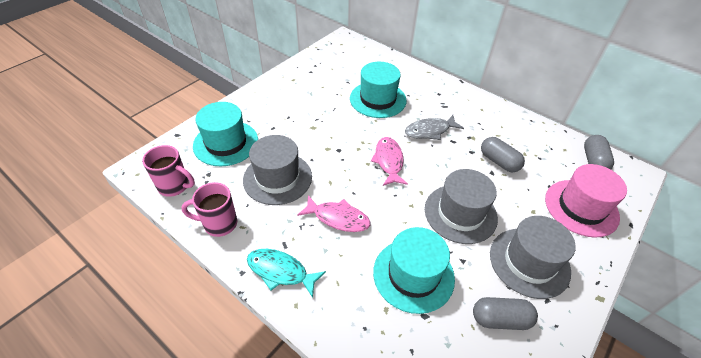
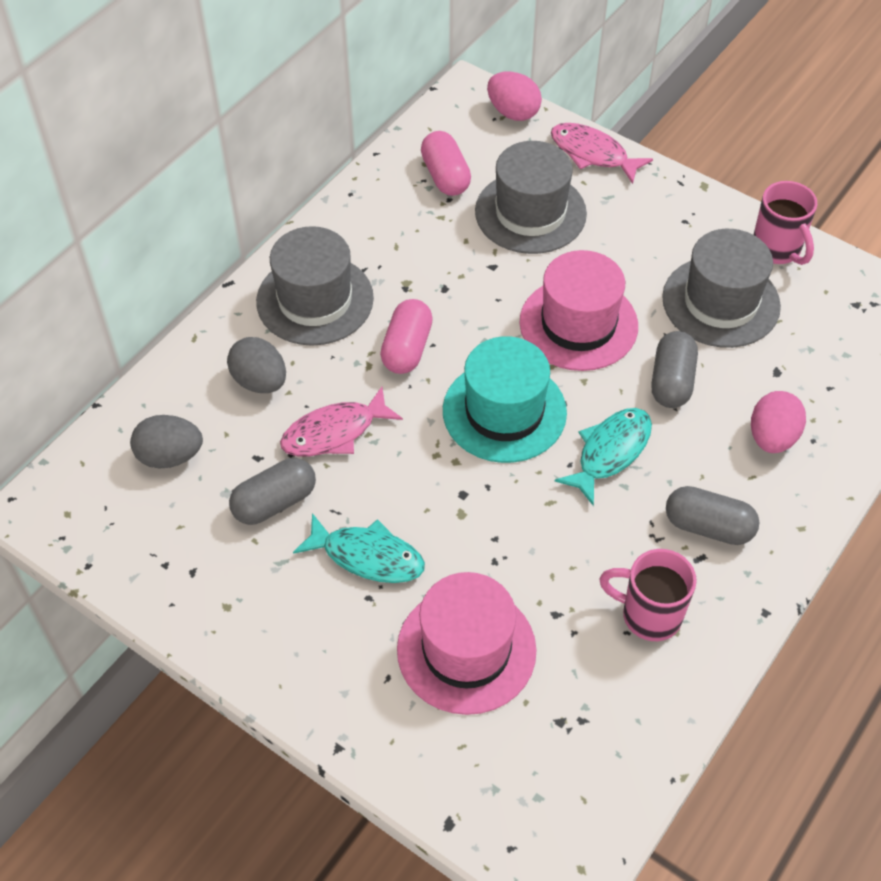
grey egg: 0 -> 2
grey fish: 1 -> 0
pink capsule: 0 -> 2
pink egg: 0 -> 2
pink hat: 1 -> 2
turquoise fish: 1 -> 2
turquoise hat: 3 -> 1

